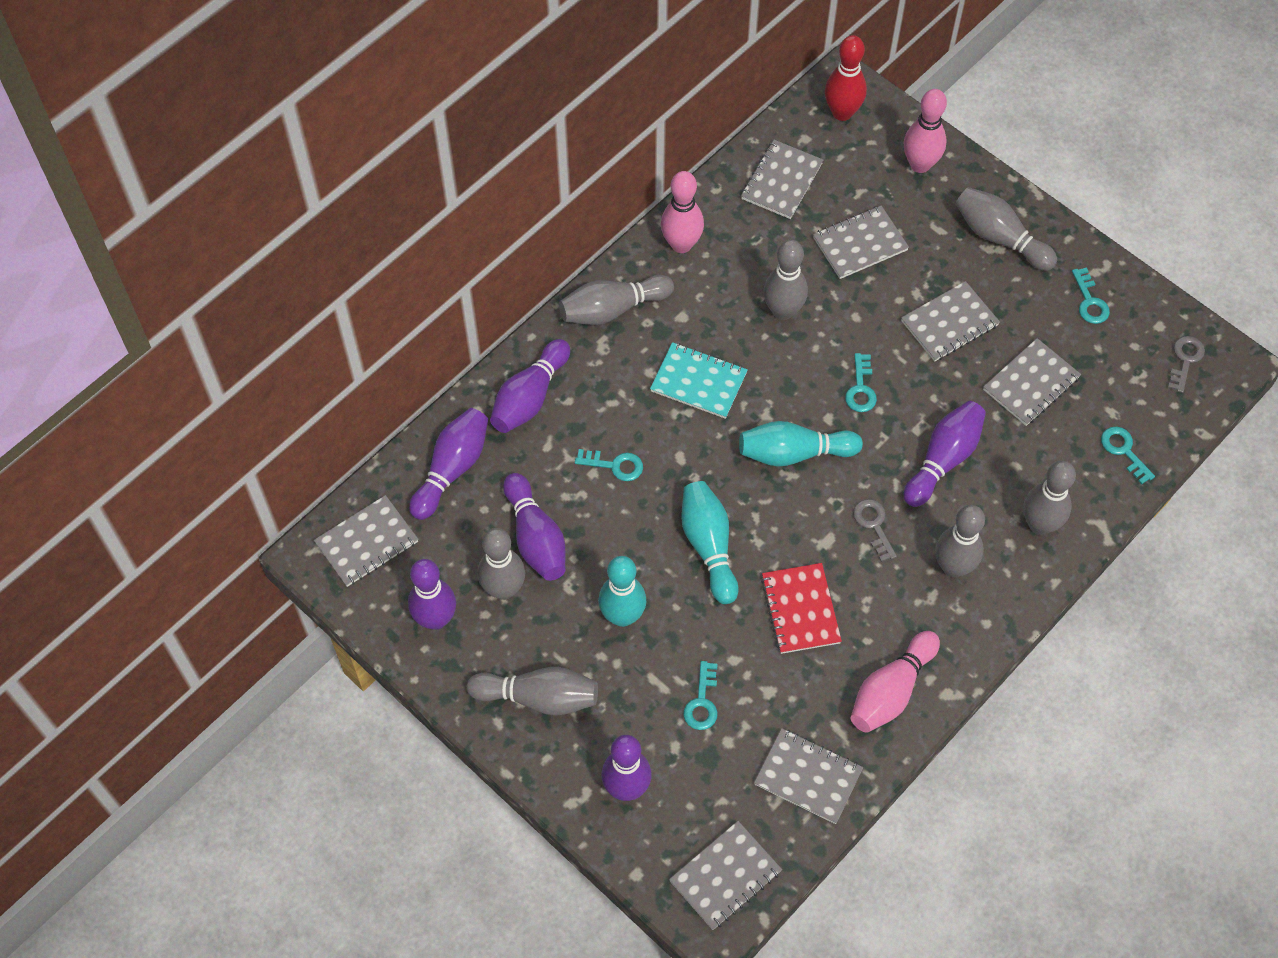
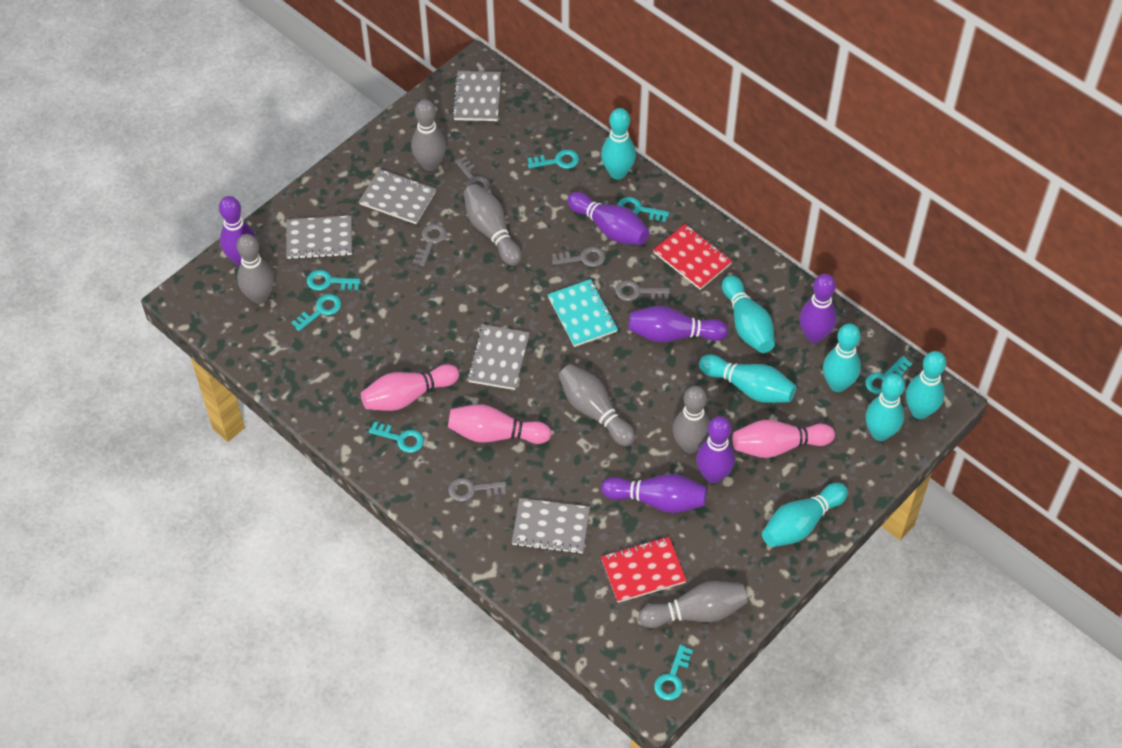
grey bowling pin: 7 -> 6
grey key: 2 -> 5
grey notebook: 7 -> 5
red bowling pin: 1 -> 0
red notebook: 1 -> 2
turquoise bowling pin: 3 -> 7
turquoise key: 5 -> 7

